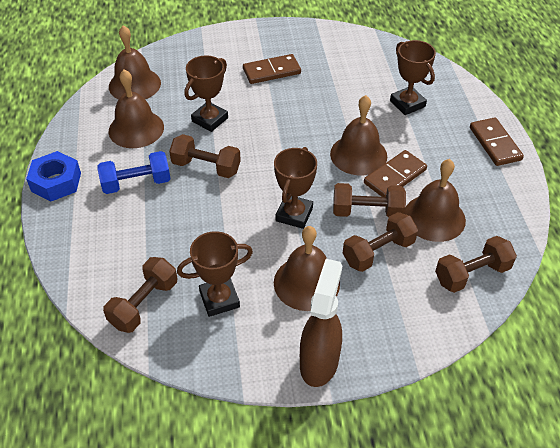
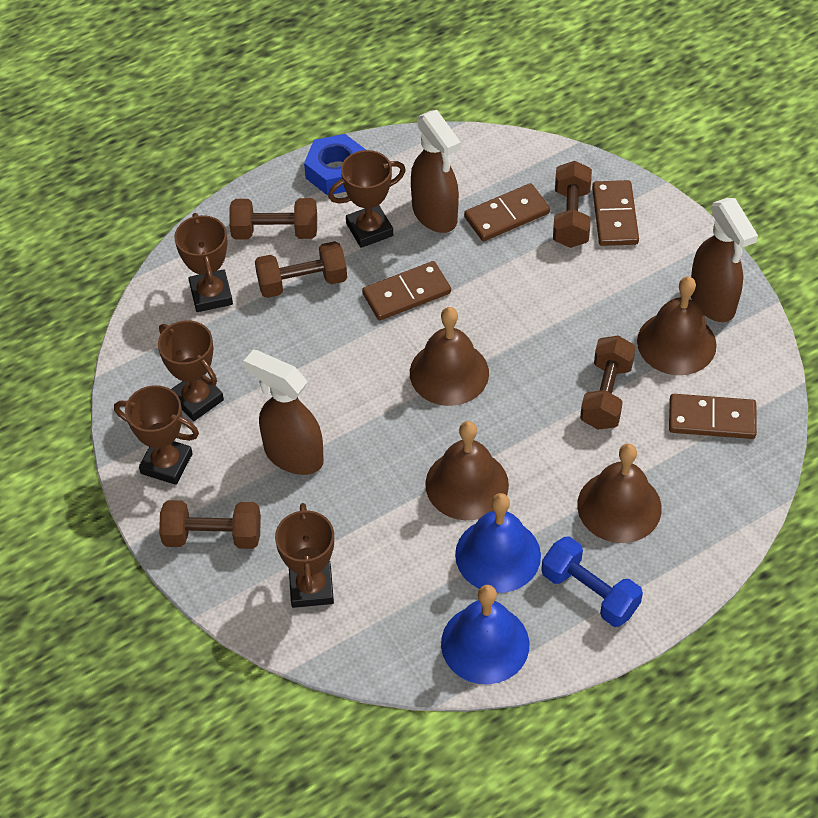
blue bell: 0 -> 2
brown bell: 5 -> 4
brown domino: 3 -> 4
brown spray bottle: 1 -> 3
brown trophy: 4 -> 5

